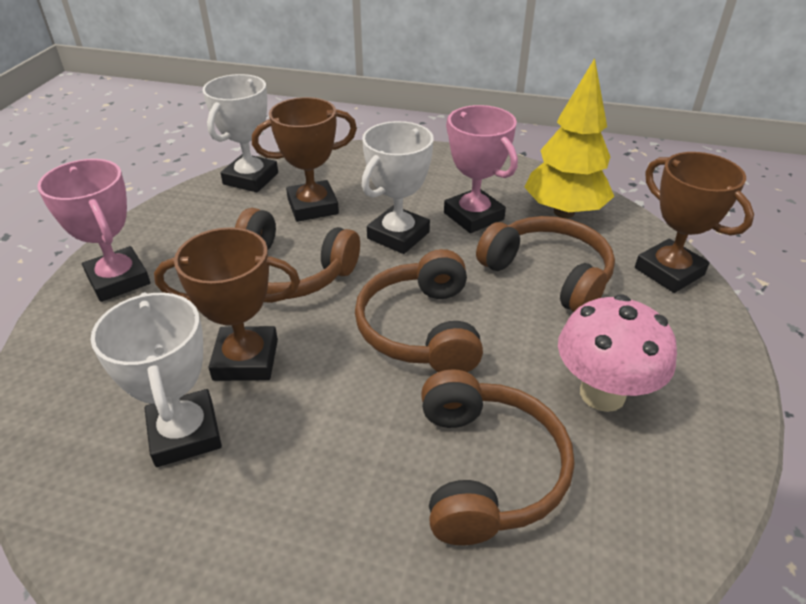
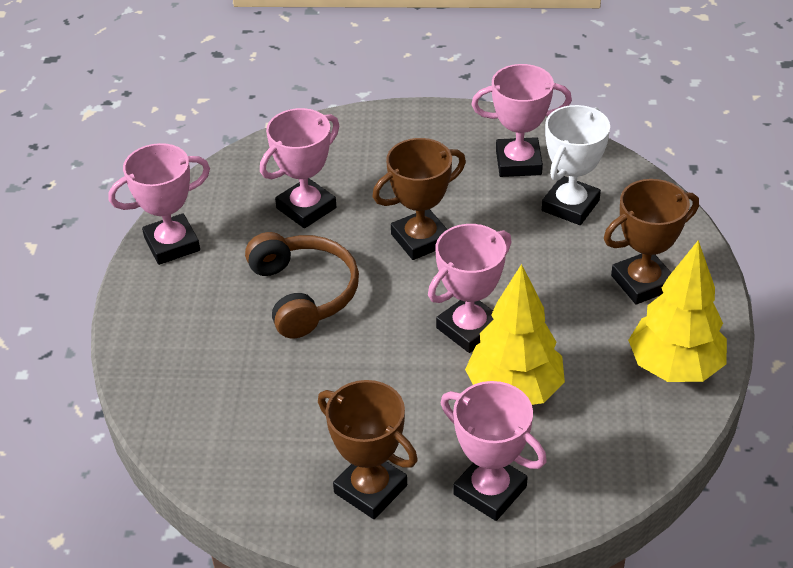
brown headphones: 4 -> 1
pink mushroom: 1 -> 0
pink trophy: 2 -> 5
white trophy: 3 -> 1
yellow tree: 1 -> 2

